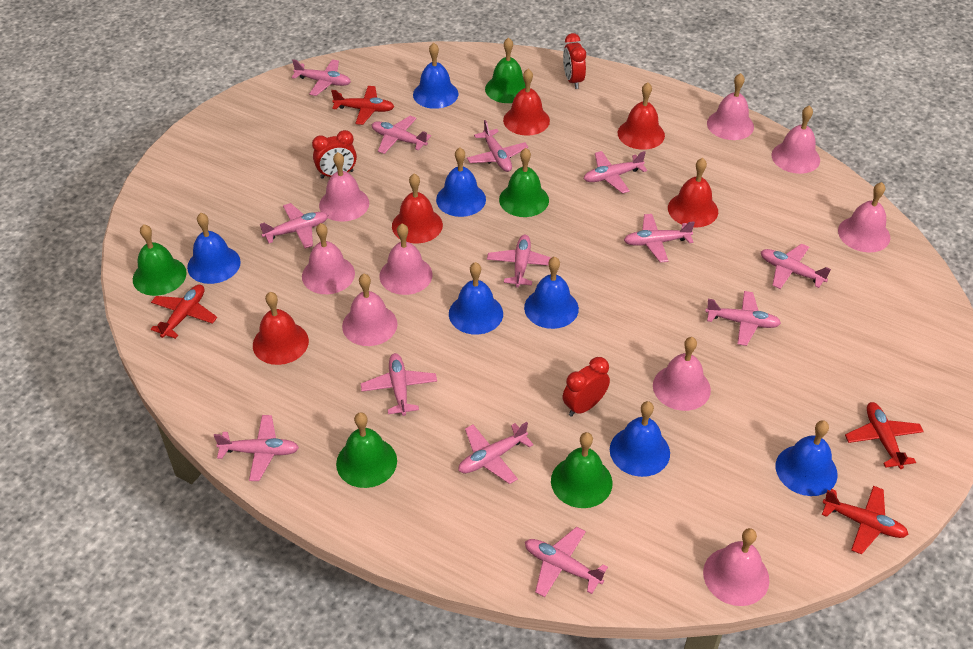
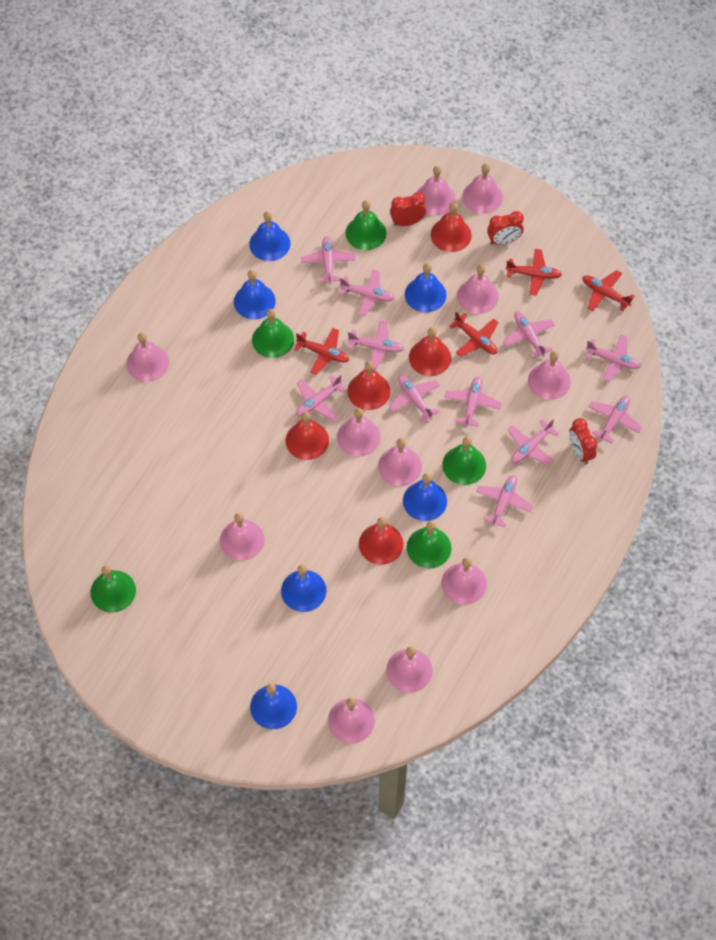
blue bell: 7 -> 6
pink bell: 9 -> 11
pink plane: 13 -> 11

